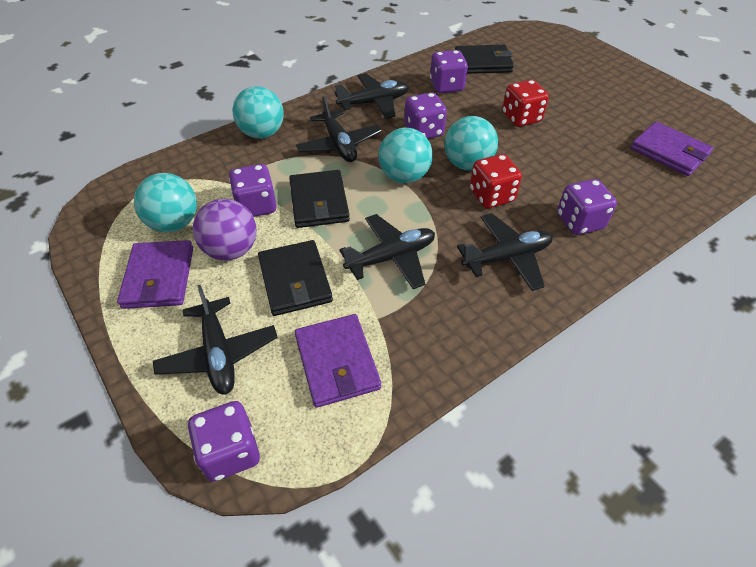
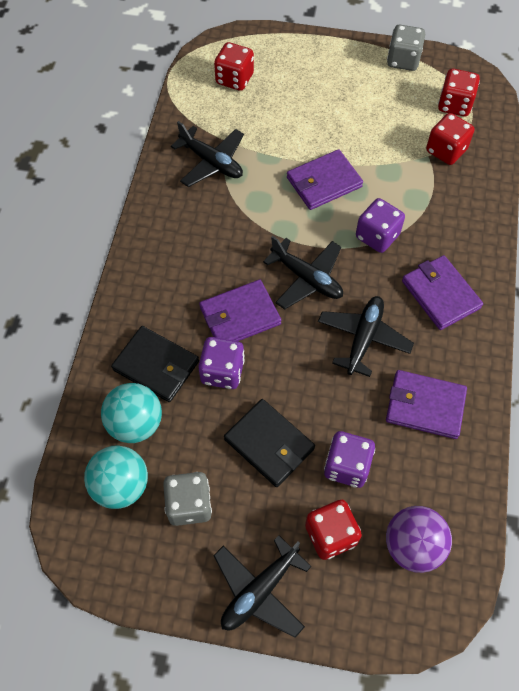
black plane: 5 -> 4
black wallet: 3 -> 2
grey dice: 0 -> 2
purple dice: 5 -> 3
purple wallet: 3 -> 4
red dice: 2 -> 4
turquoise ball: 4 -> 2

